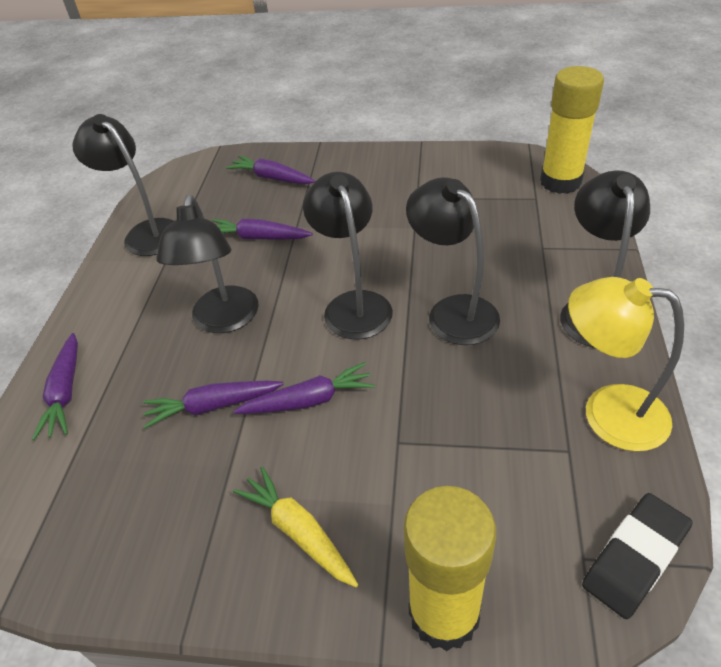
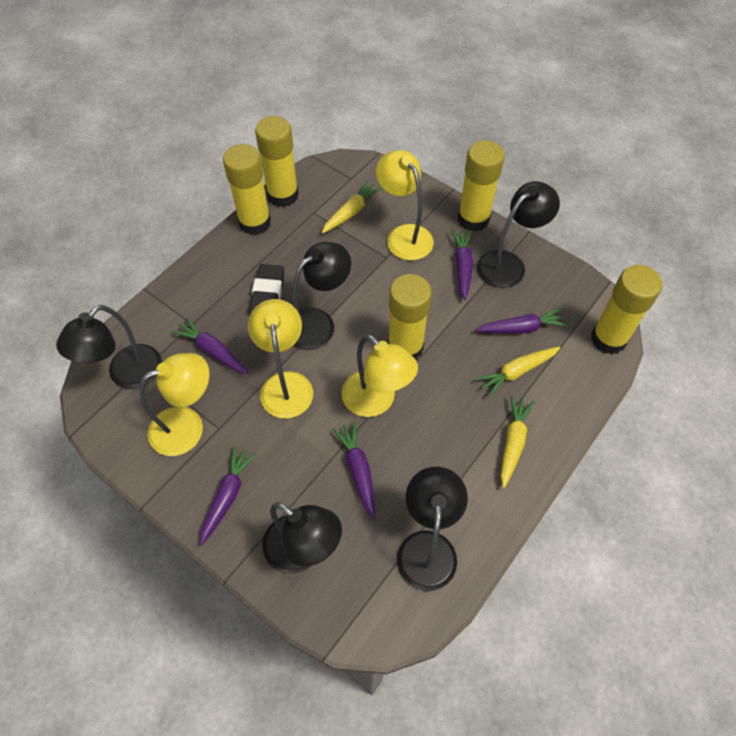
yellow carrot: 1 -> 3
yellow glue stick: 2 -> 5
yellow lamp: 1 -> 4

